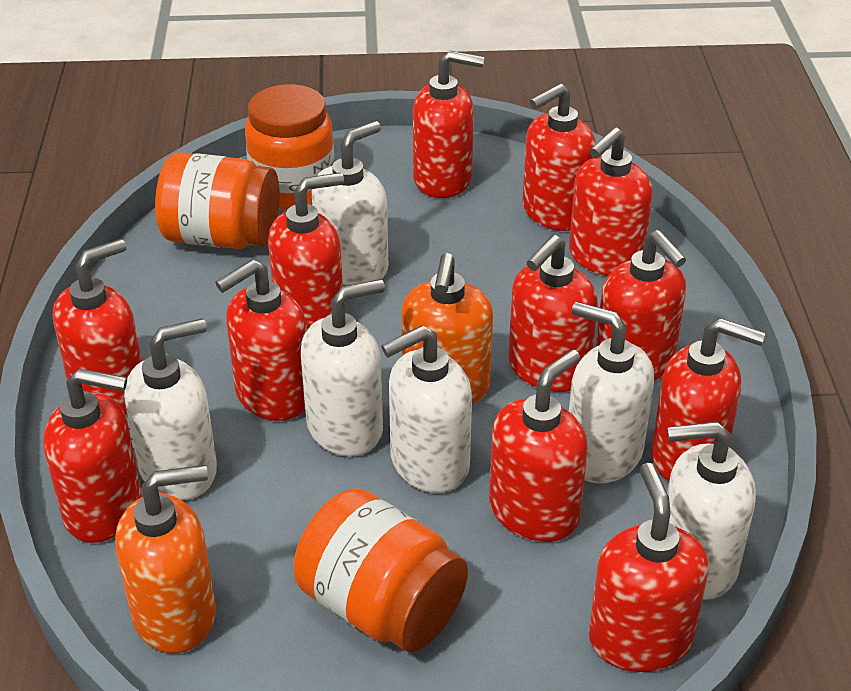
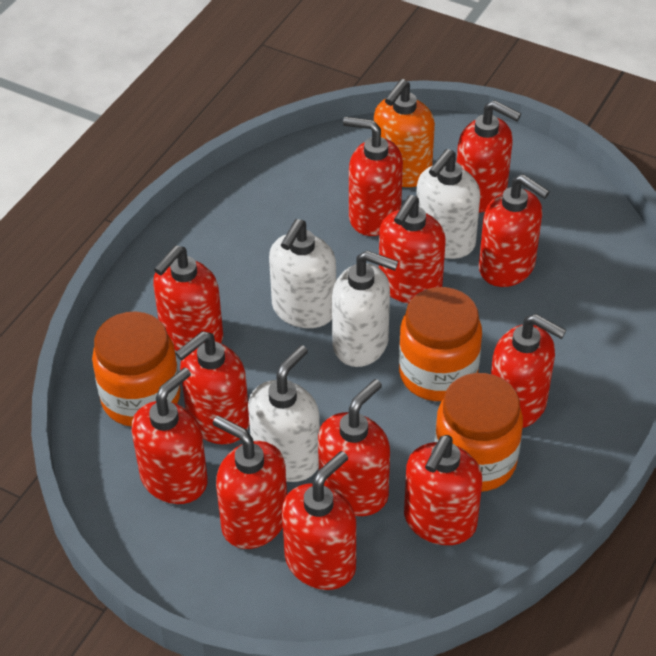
orange soap dispenser: 2 -> 1
white soap dispenser: 6 -> 4

